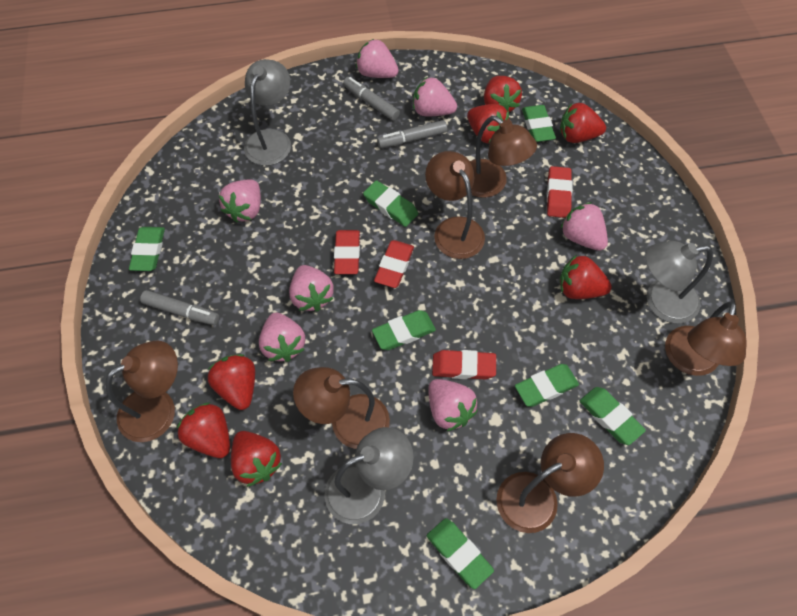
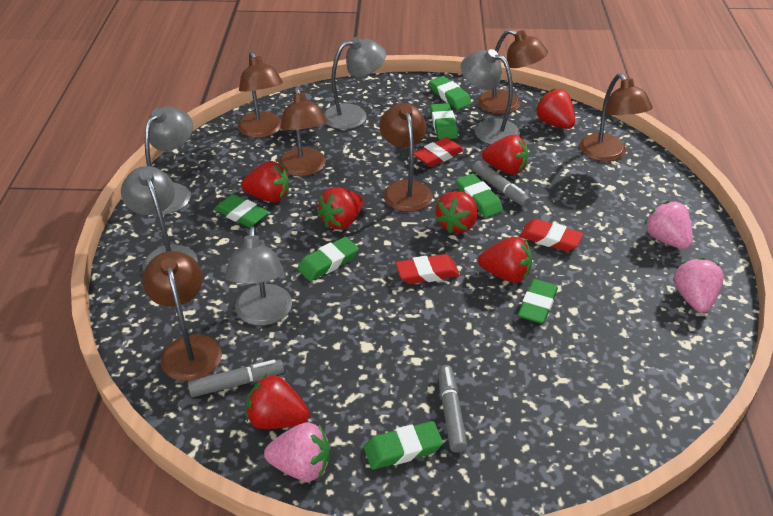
grey lamp: 3 -> 5
pink strawberry: 7 -> 3
red eraser: 4 -> 3

